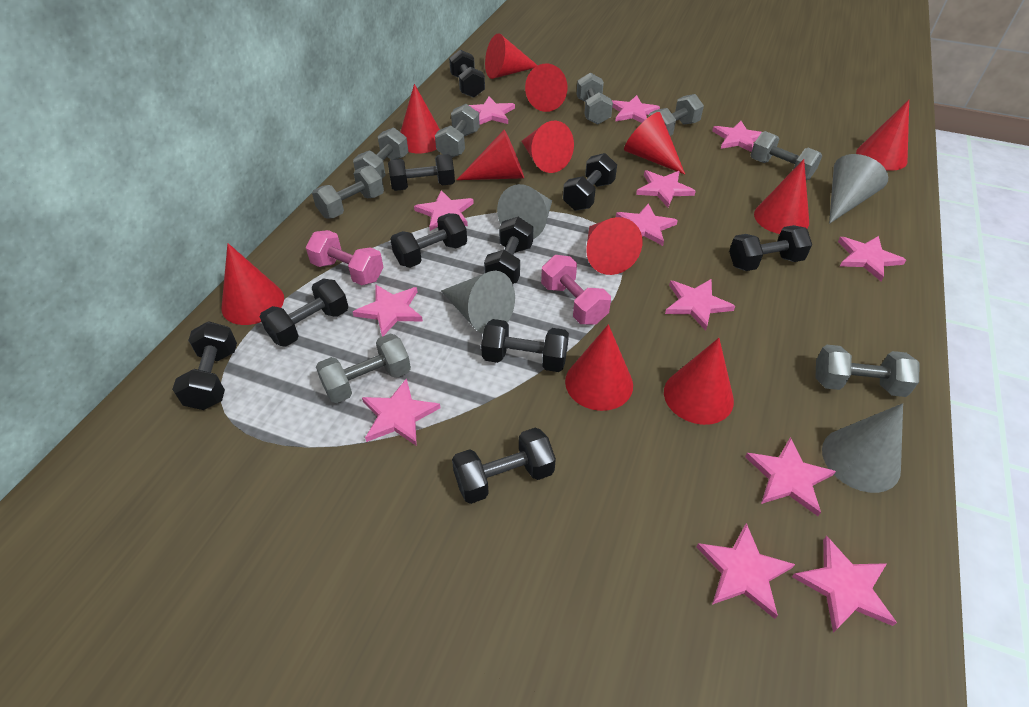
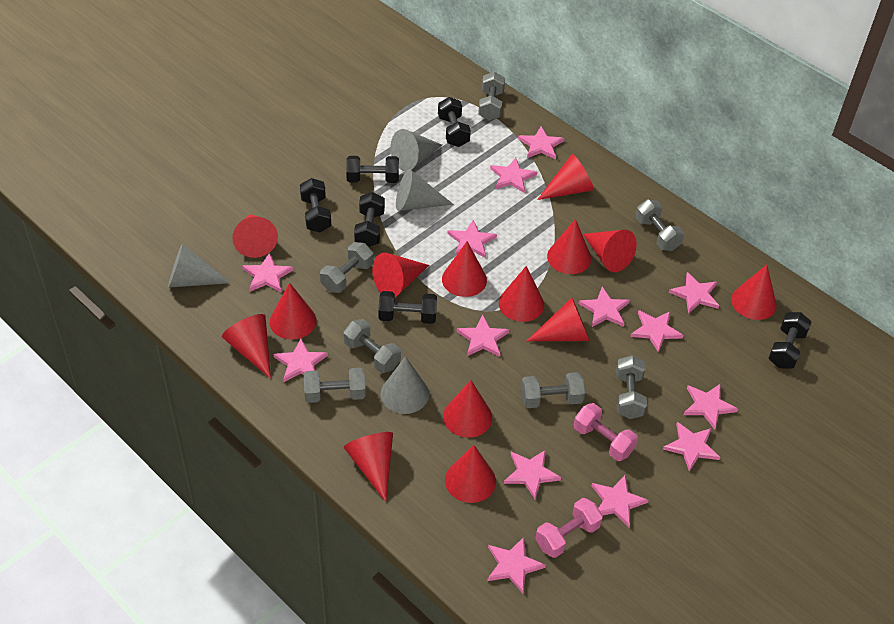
black dumbbell: 10 -> 6
grey dumbbell: 8 -> 7
pink star: 13 -> 14
red cone: 12 -> 14

